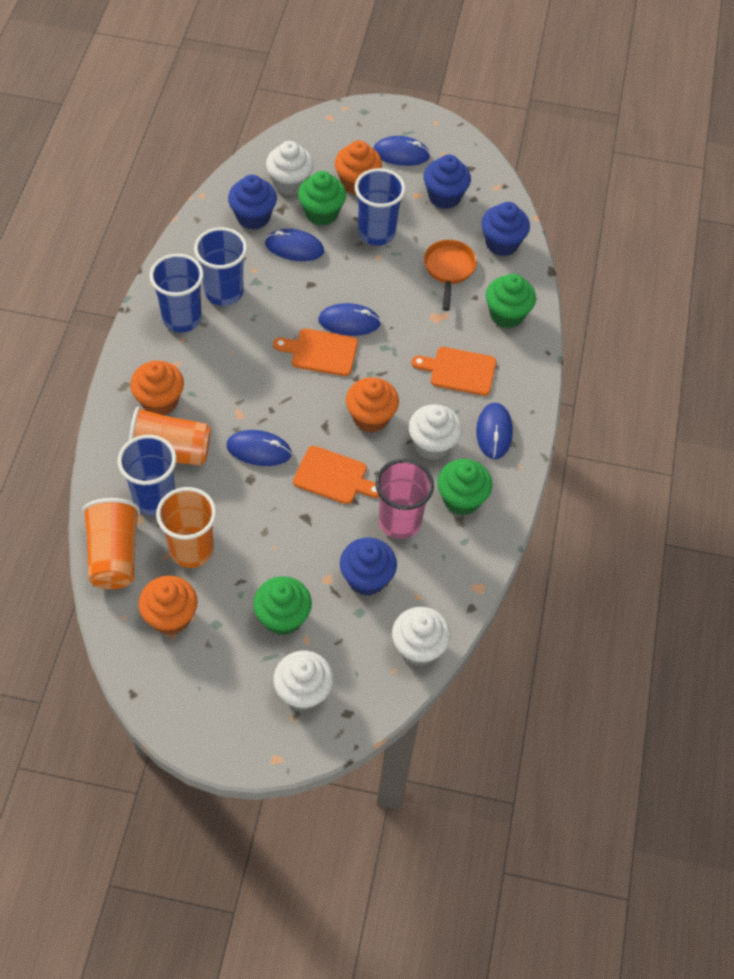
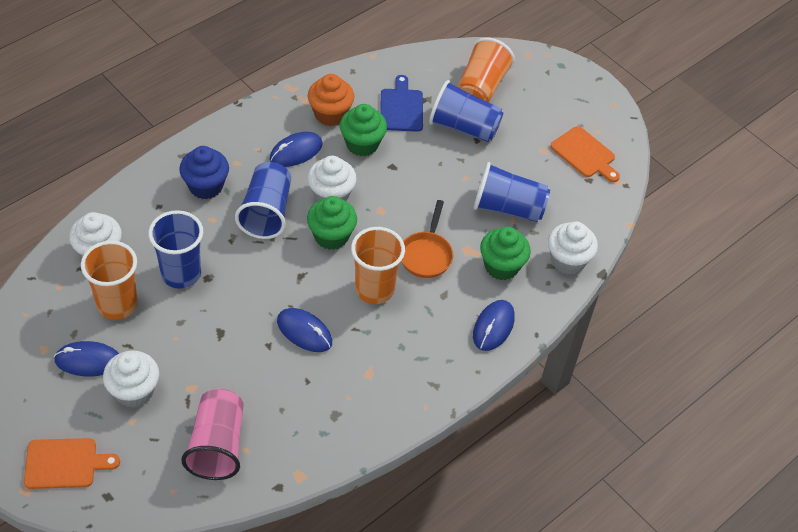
blue cupcake: 4 -> 1
blue cutting board: 0 -> 1
blue mouse: 5 -> 4
green cupcake: 4 -> 3
orange cupcake: 4 -> 1
orange cutting board: 3 -> 2

